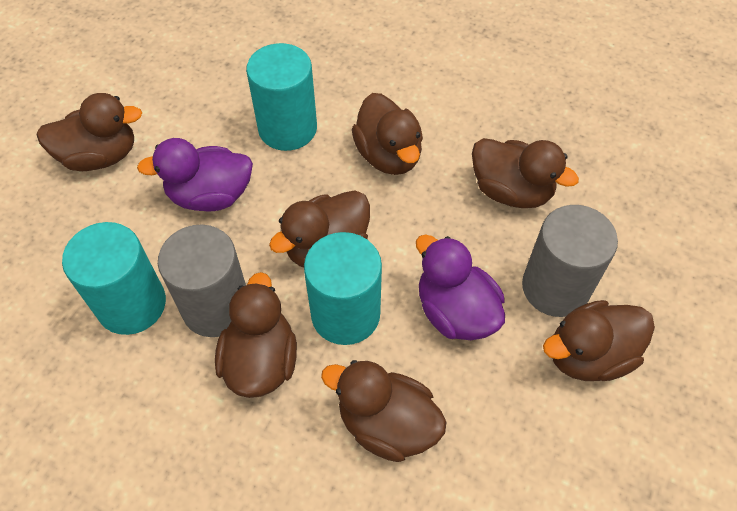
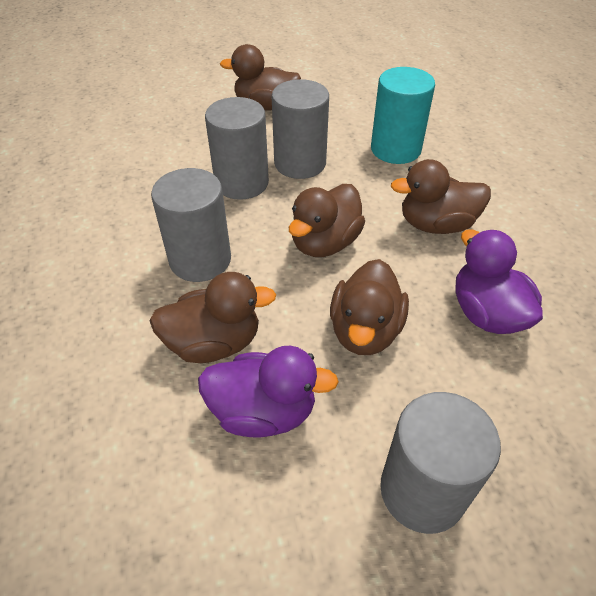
brown duck: 7 -> 5
grey cylinder: 2 -> 4
turquoise cylinder: 3 -> 1

